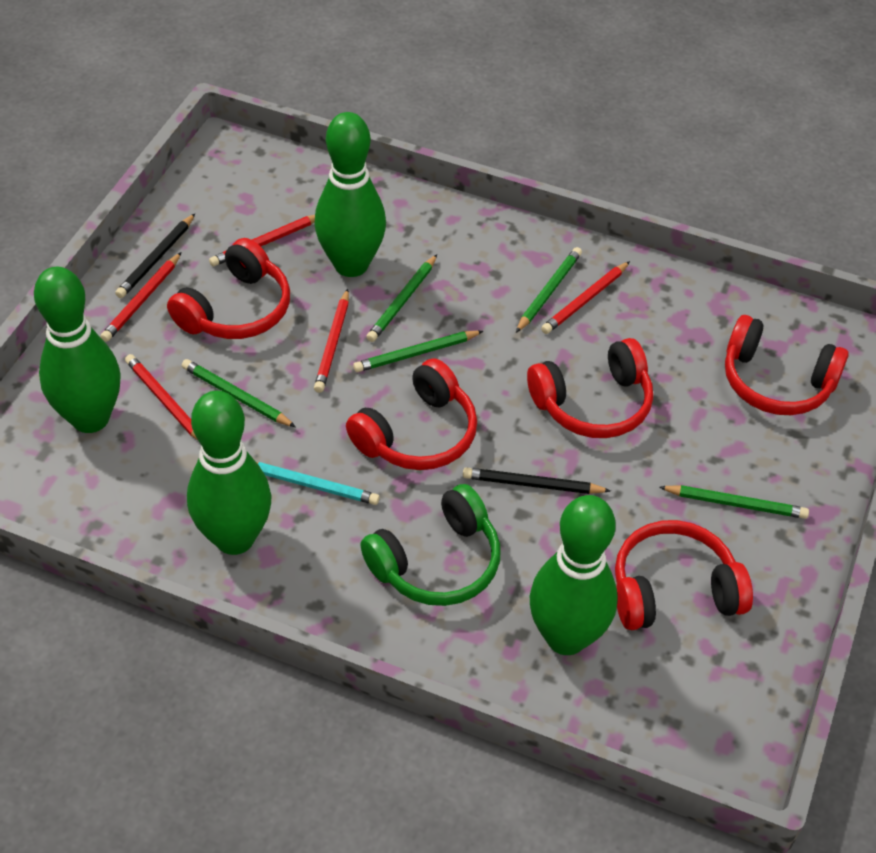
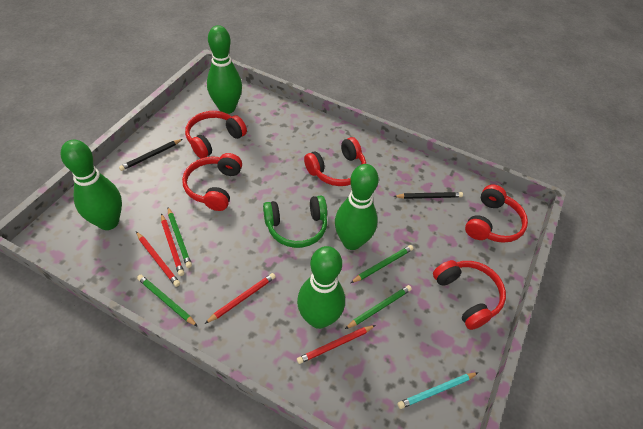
green pencil: 5 -> 4
red pencil: 5 -> 4

